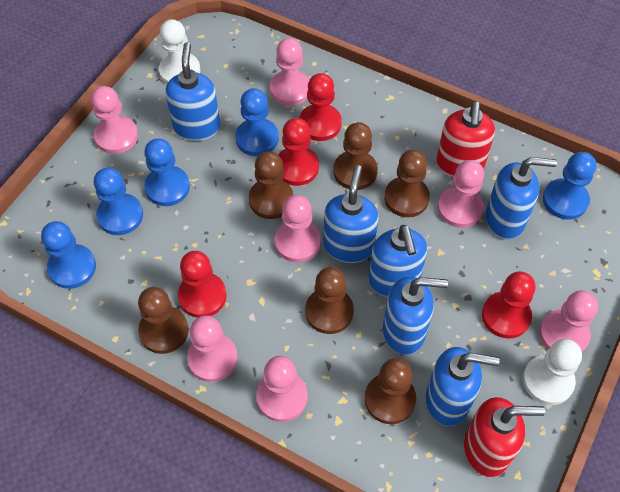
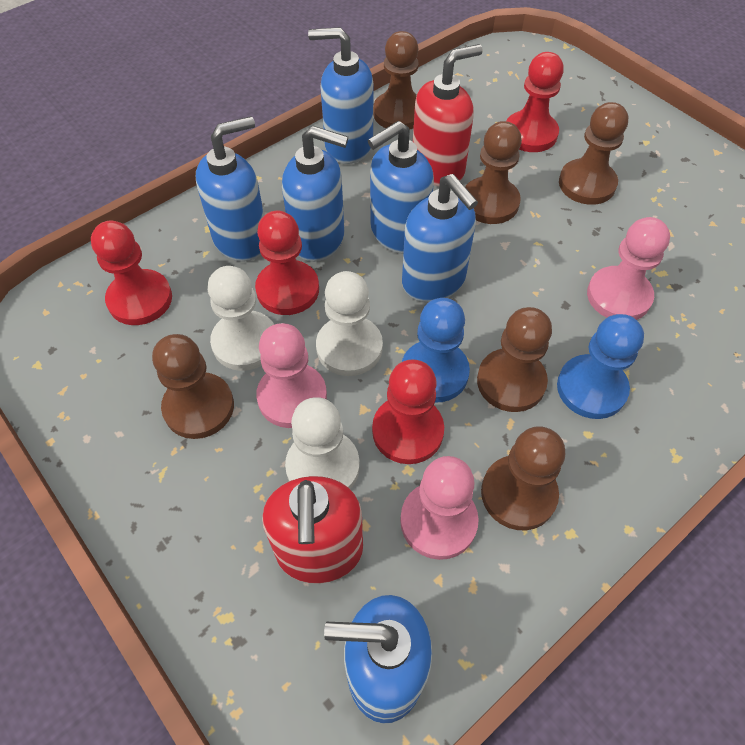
blue pawn: 5 -> 2
pink pawn: 7 -> 3
white pawn: 2 -> 3

